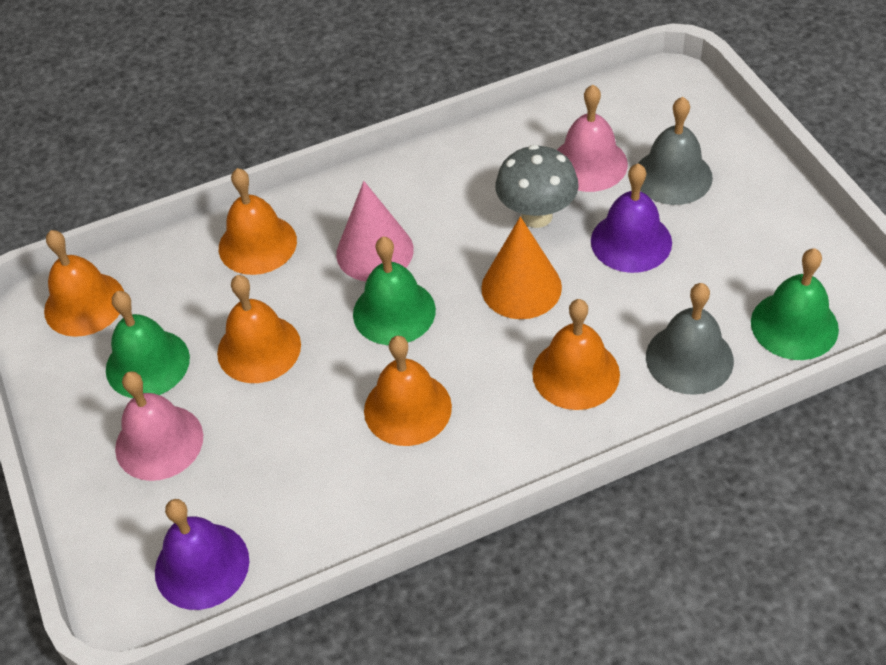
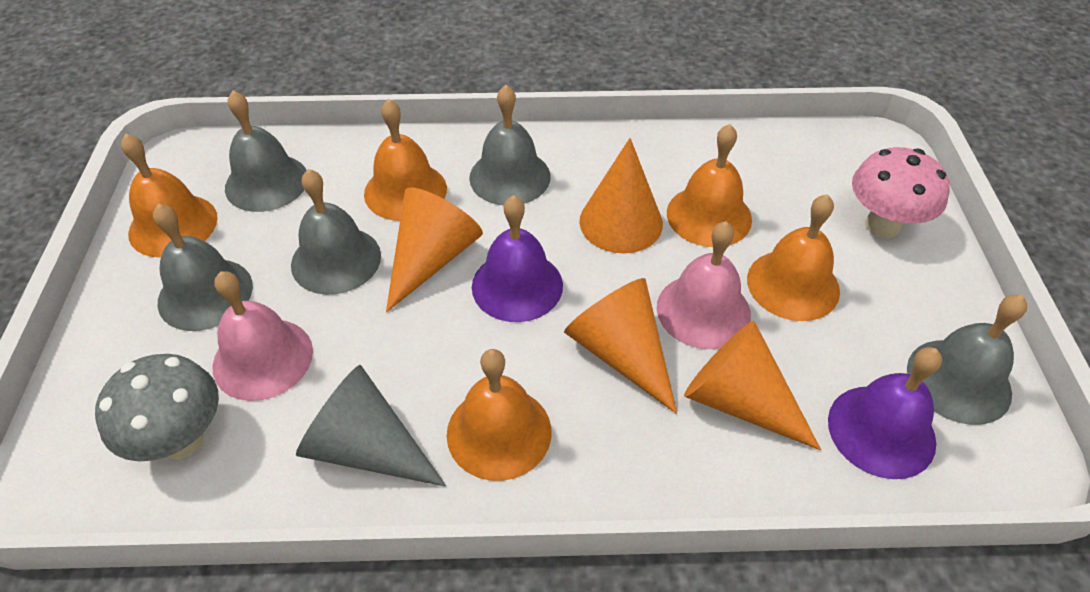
green bell: 3 -> 0
grey bell: 2 -> 5
grey cone: 0 -> 1
orange cone: 1 -> 4
pink cone: 1 -> 0
pink mushroom: 0 -> 1

